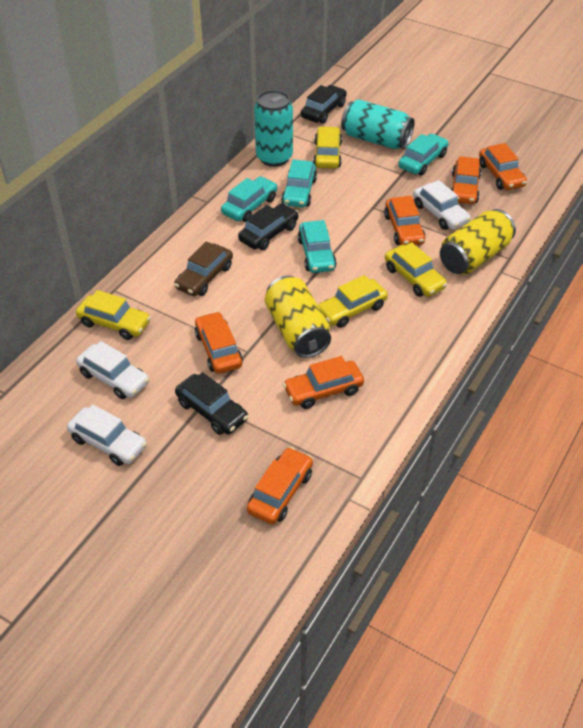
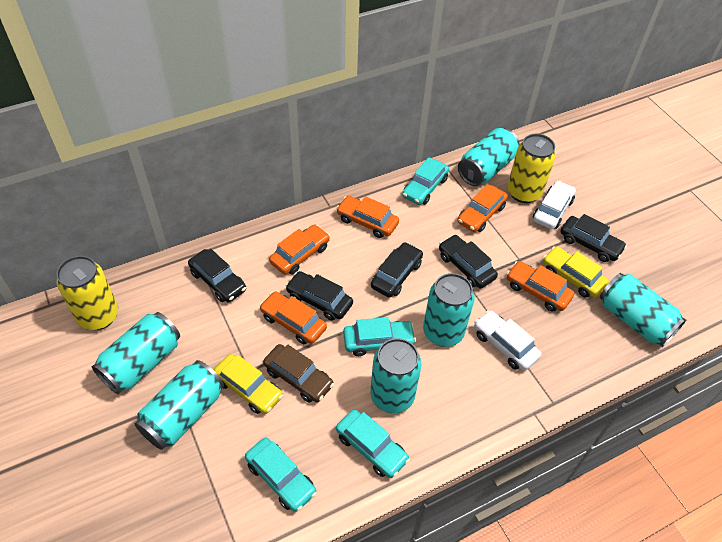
black car: 3 -> 5
orange car: 6 -> 5
turquoise can: 2 -> 6
white car: 3 -> 2
yellow car: 4 -> 2

